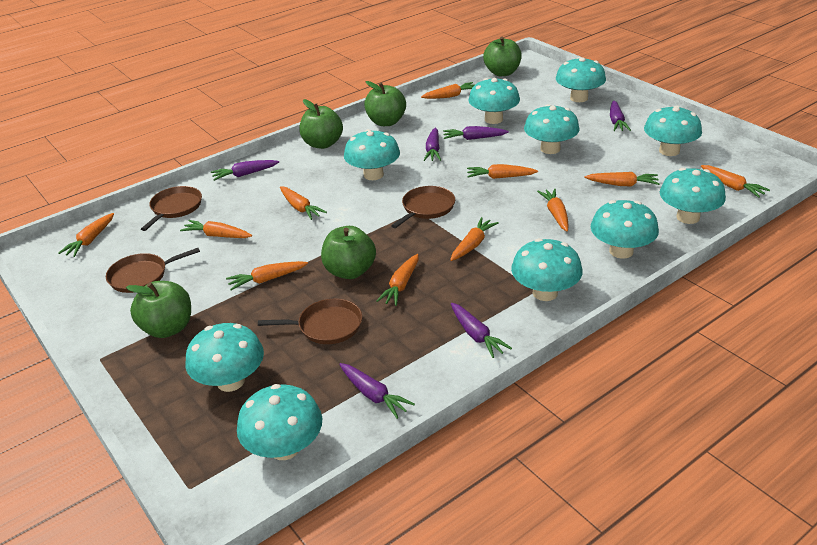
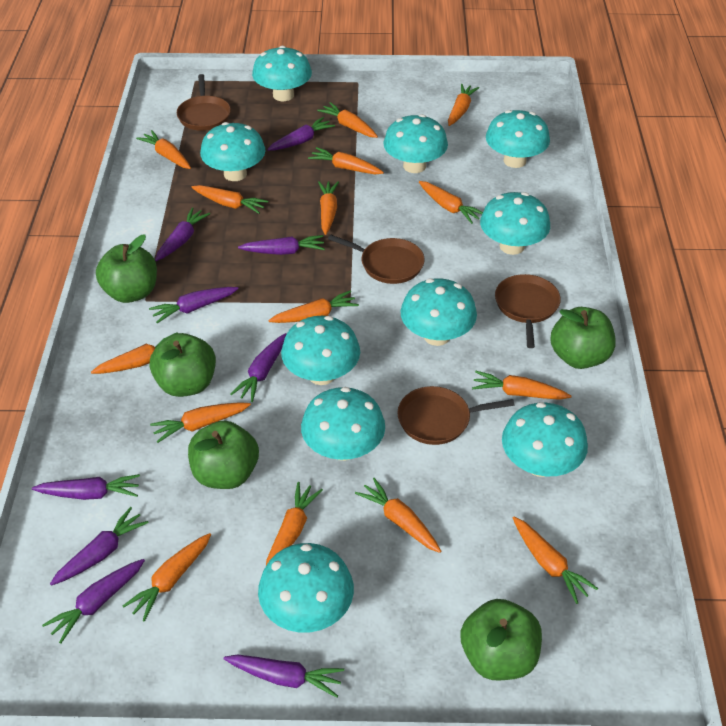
orange carrot: 11 -> 15
purple carrot: 6 -> 9

